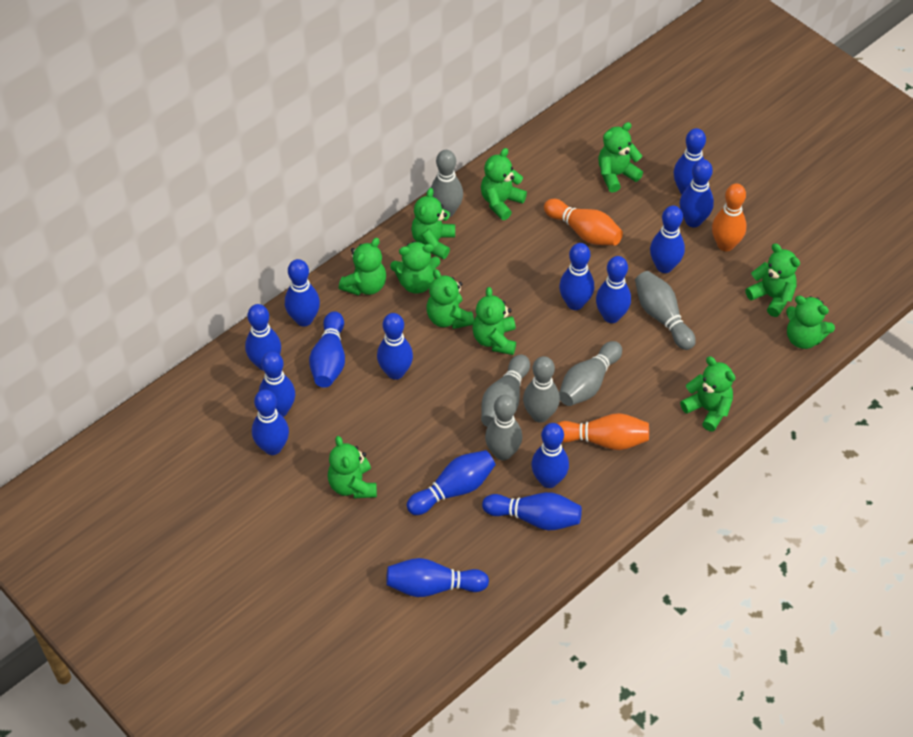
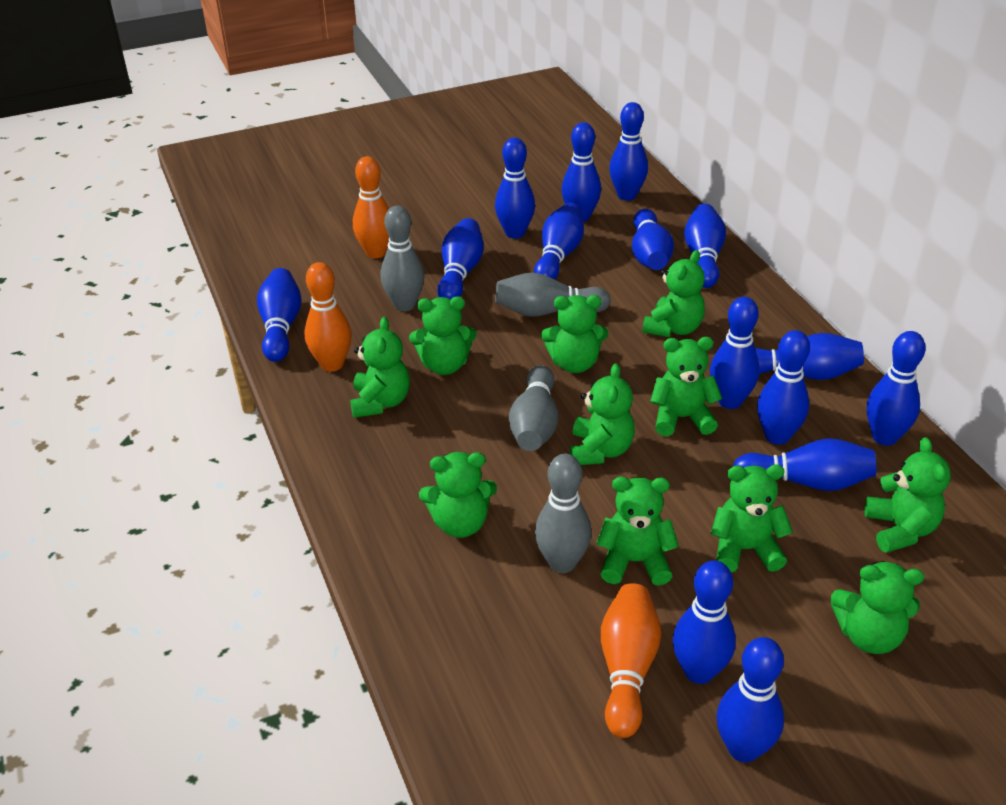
grey bowling pin: 6 -> 4

